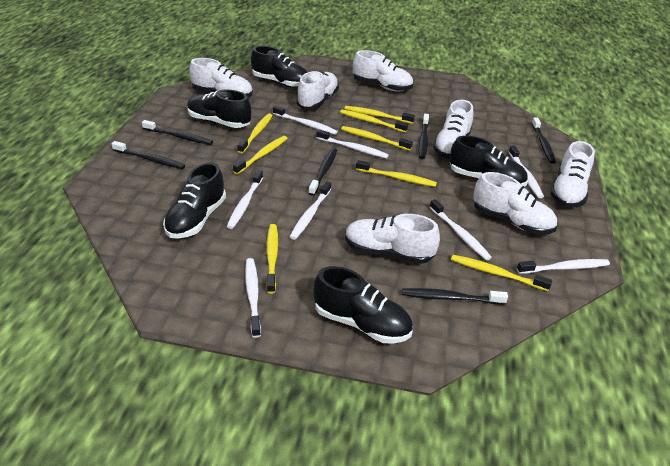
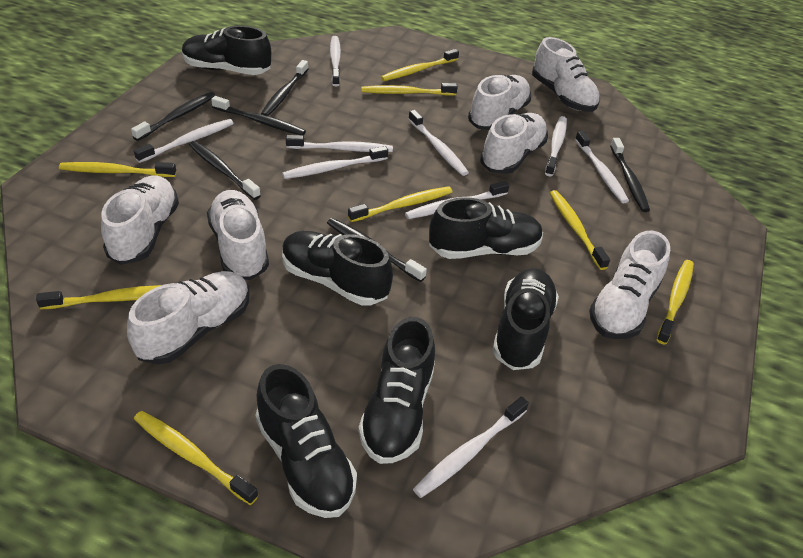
black shoe: 5 -> 6
white toothbrush: 8 -> 9

